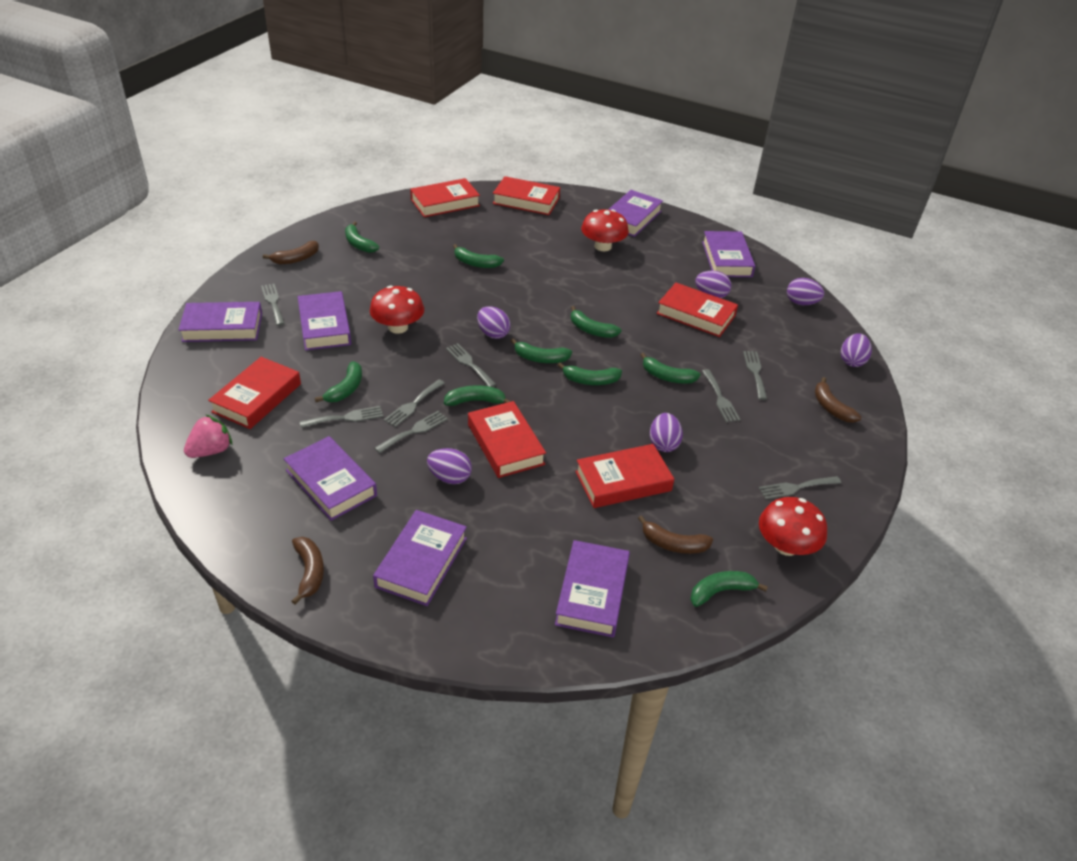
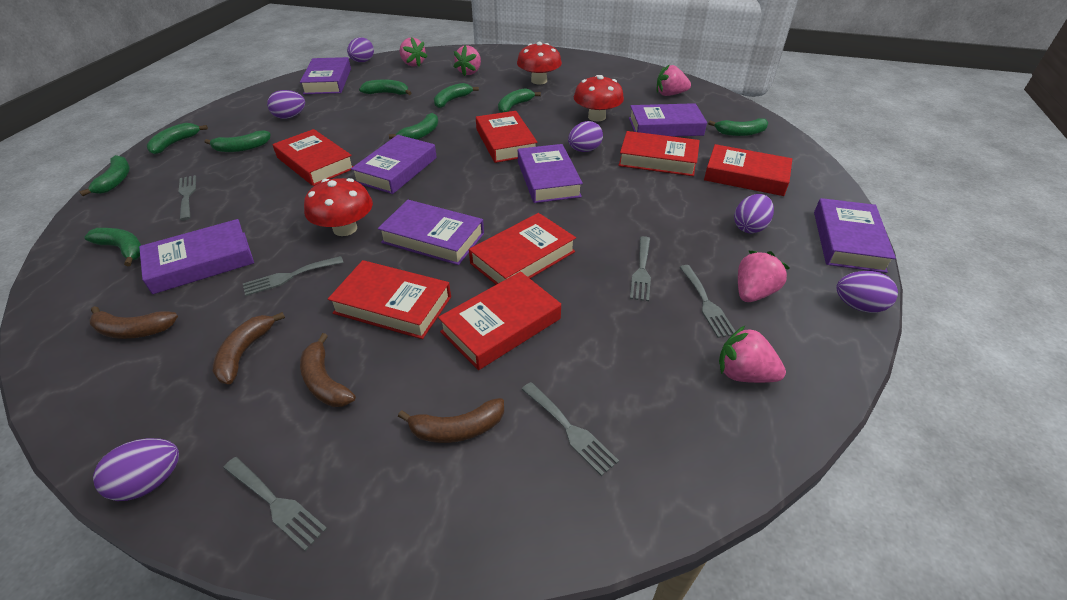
grey fork: 8 -> 6
pink strawberry: 1 -> 5
red book: 6 -> 7

